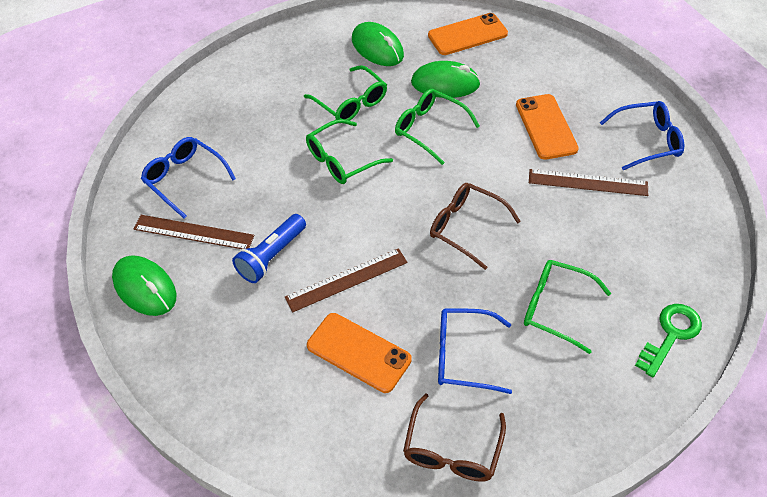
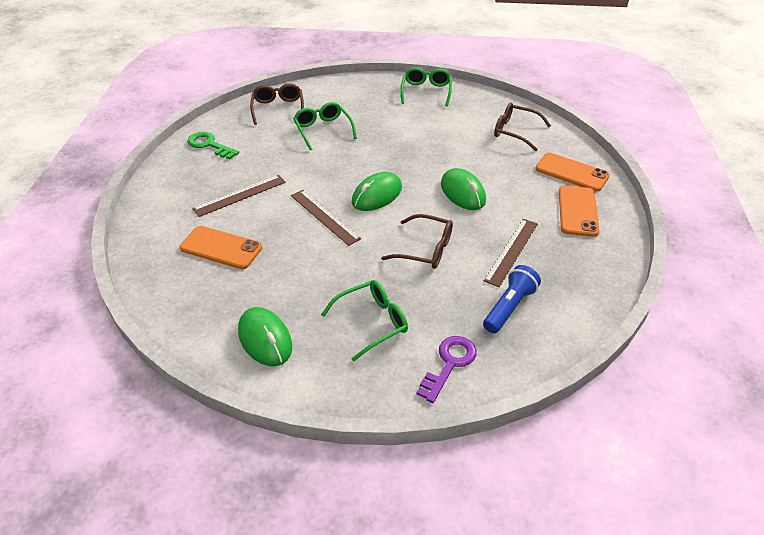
blue glasses: 3 -> 0
brown glasses: 2 -> 3
green glasses: 4 -> 3
purple key: 0 -> 1

